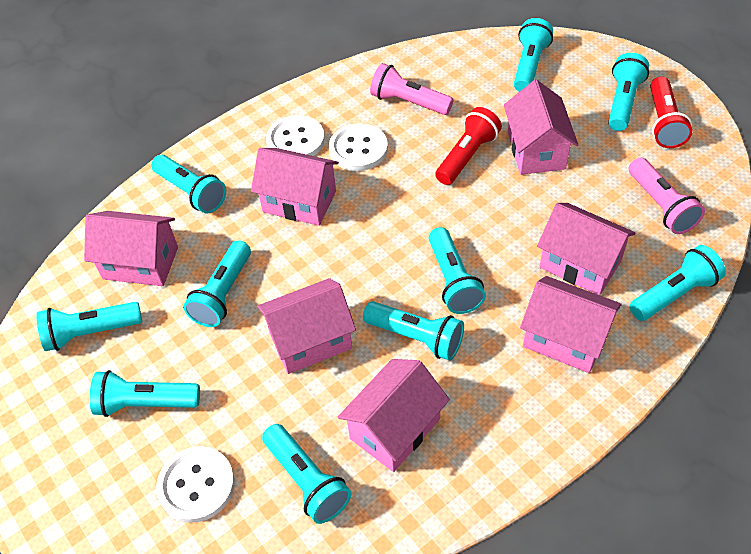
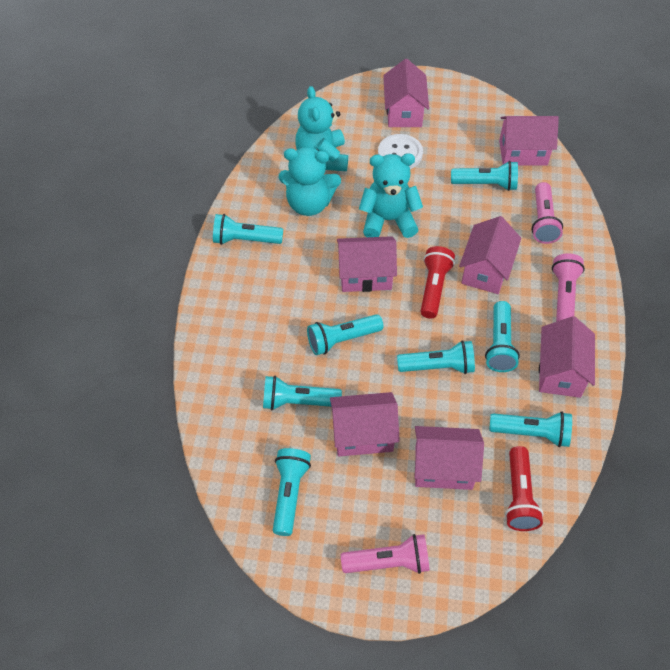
pink flashlight: 2 -> 3
turquoise flashlight: 10 -> 8
turquoise teddy bear: 0 -> 3
white button: 3 -> 1

